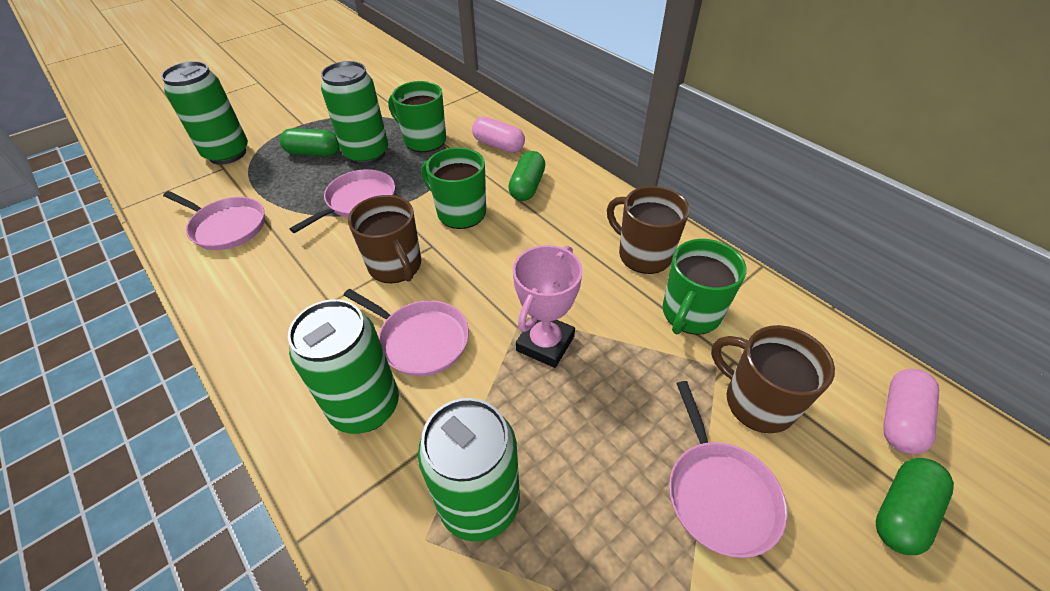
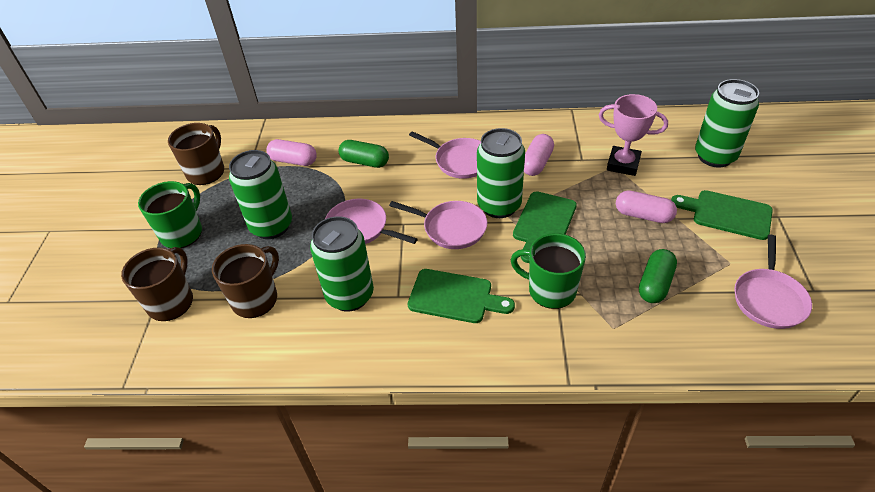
green capsule: 3 -> 2
green cutting board: 0 -> 3
green mug: 3 -> 2
pink capsule: 2 -> 3

